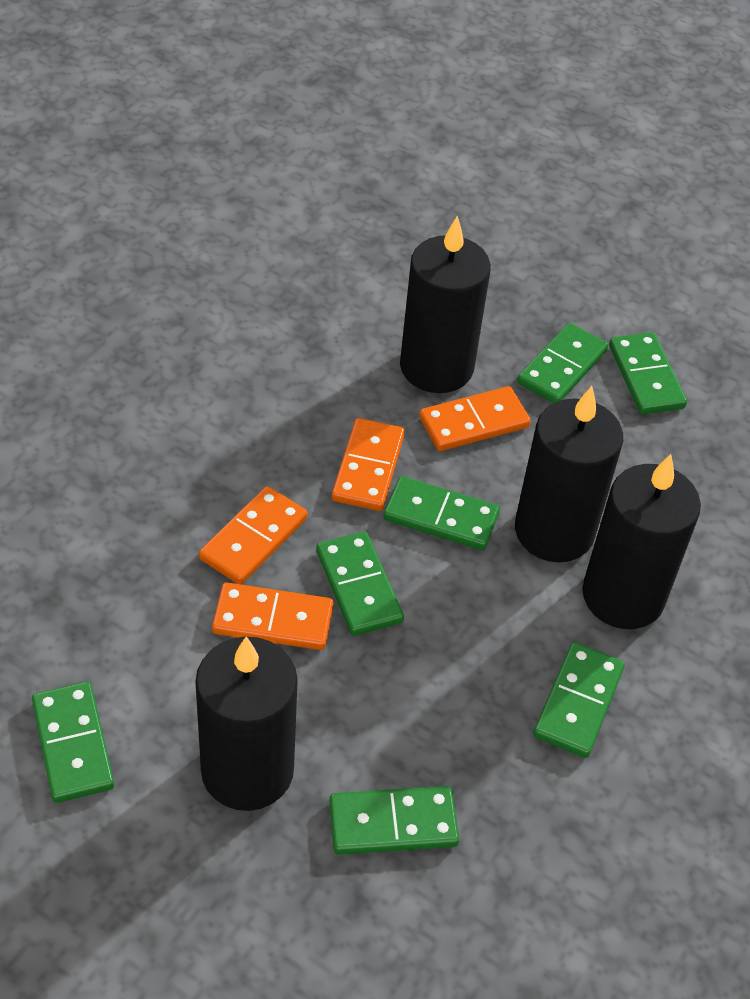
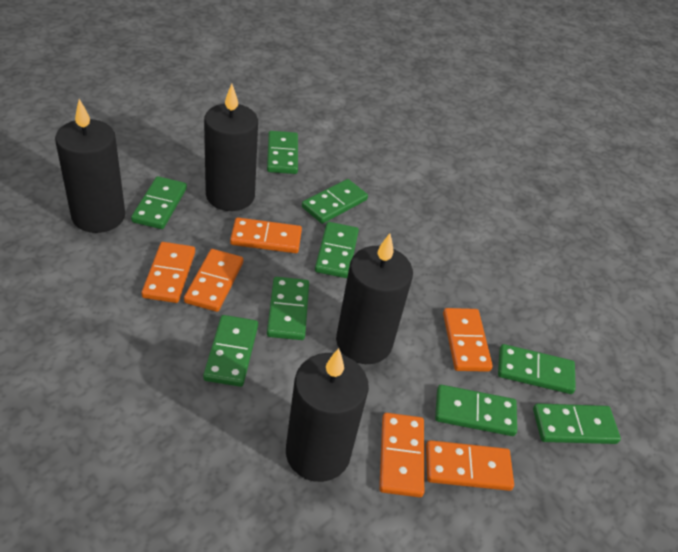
green domino: 7 -> 9
orange domino: 4 -> 6

